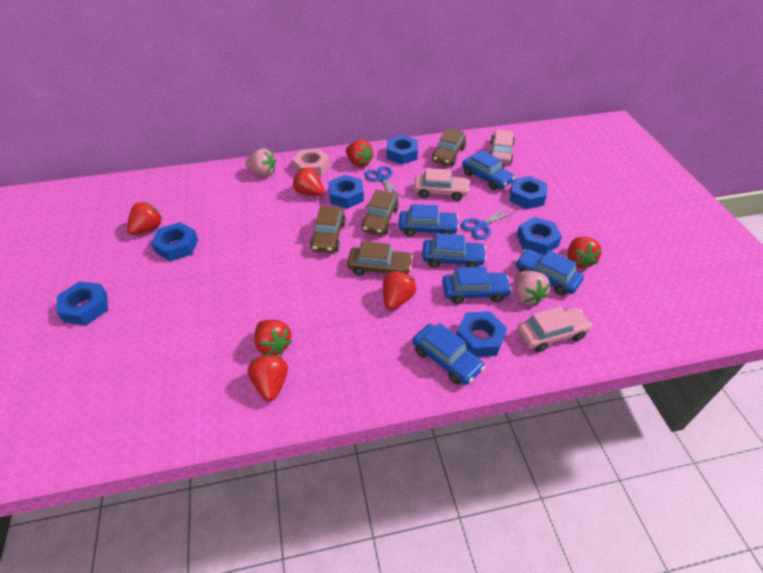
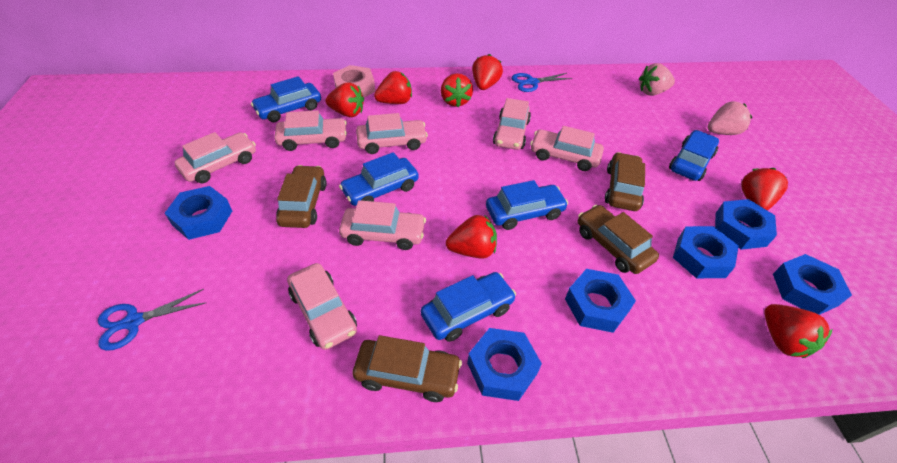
blue car: 6 -> 5
blue nut: 7 -> 6
pink car: 3 -> 7

